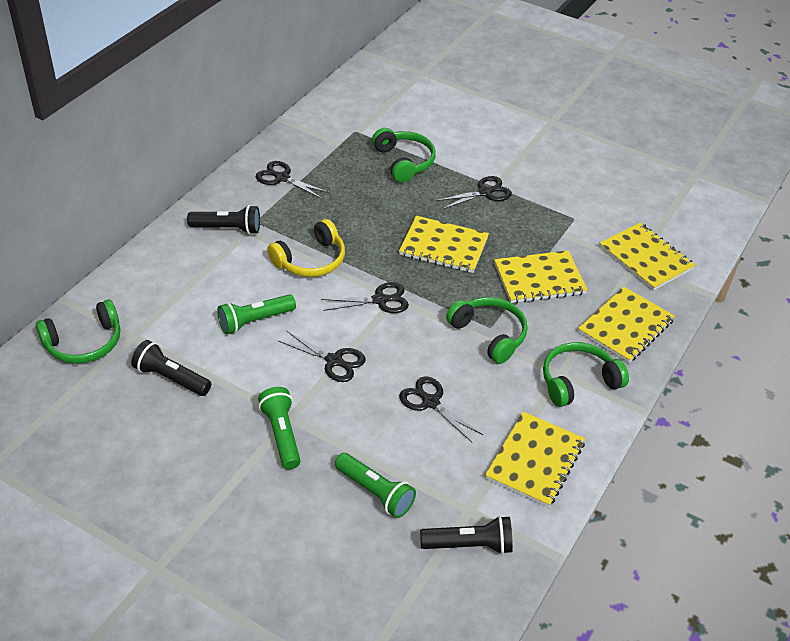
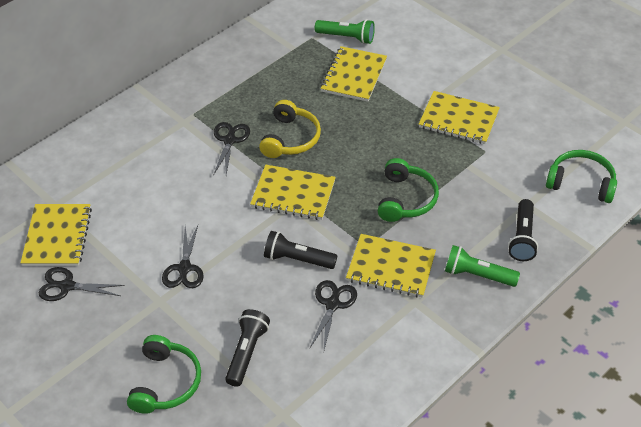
black scissors: 5 -> 4
green flashlight: 3 -> 2
green headphones: 4 -> 3

